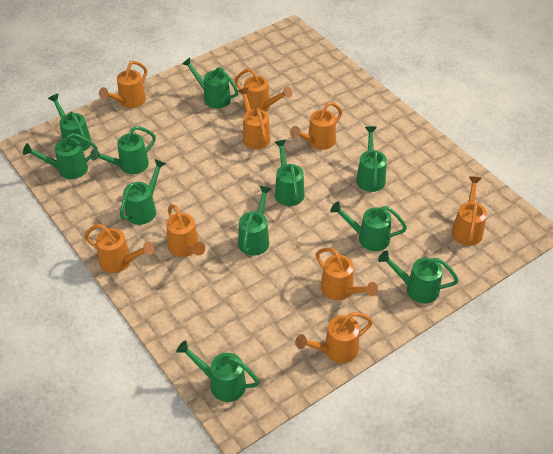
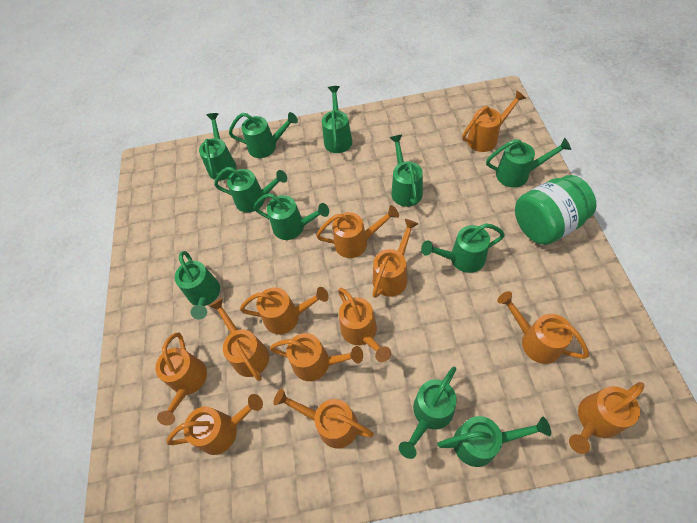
green jar: 0 -> 1
orange watering can: 9 -> 12

